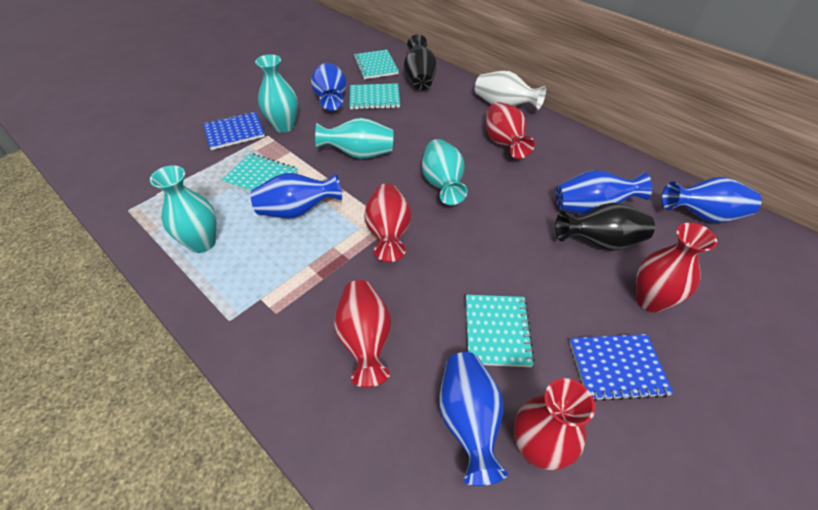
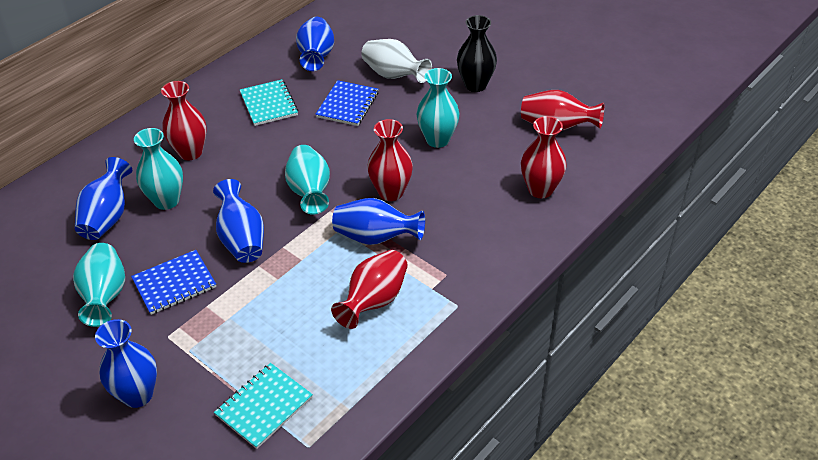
black vase: 2 -> 1
turquoise notebook: 4 -> 2

